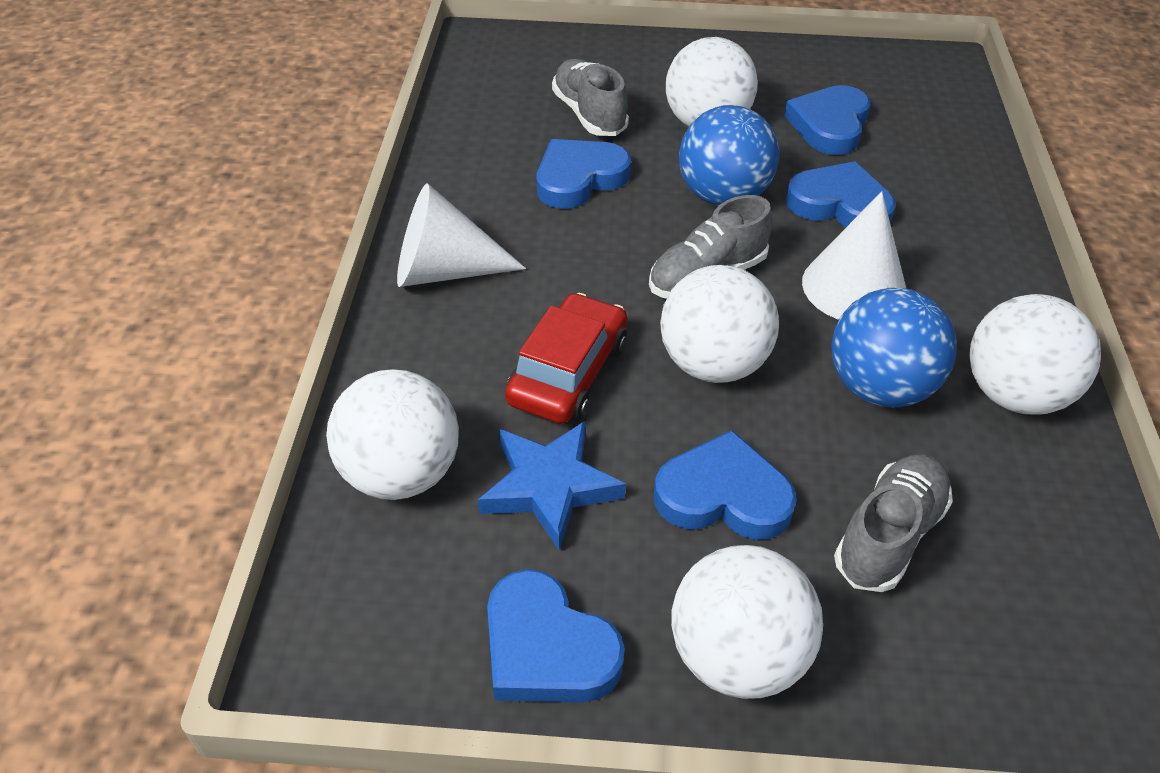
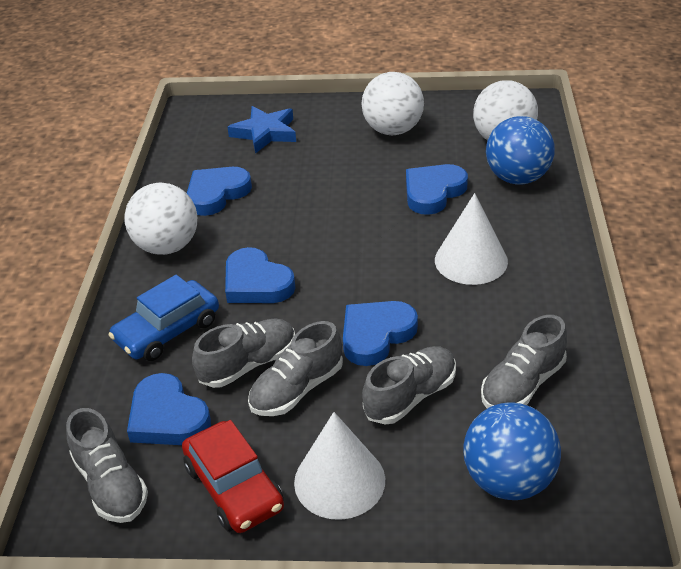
blue car: 0 -> 1
grey shoe: 3 -> 5
white ball: 5 -> 3

